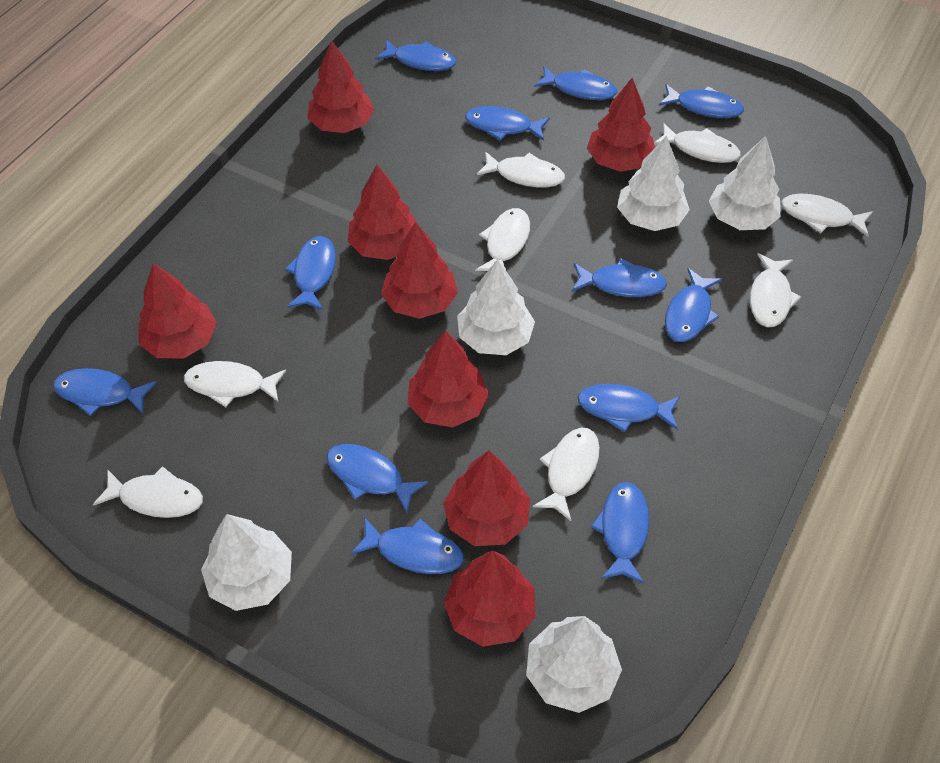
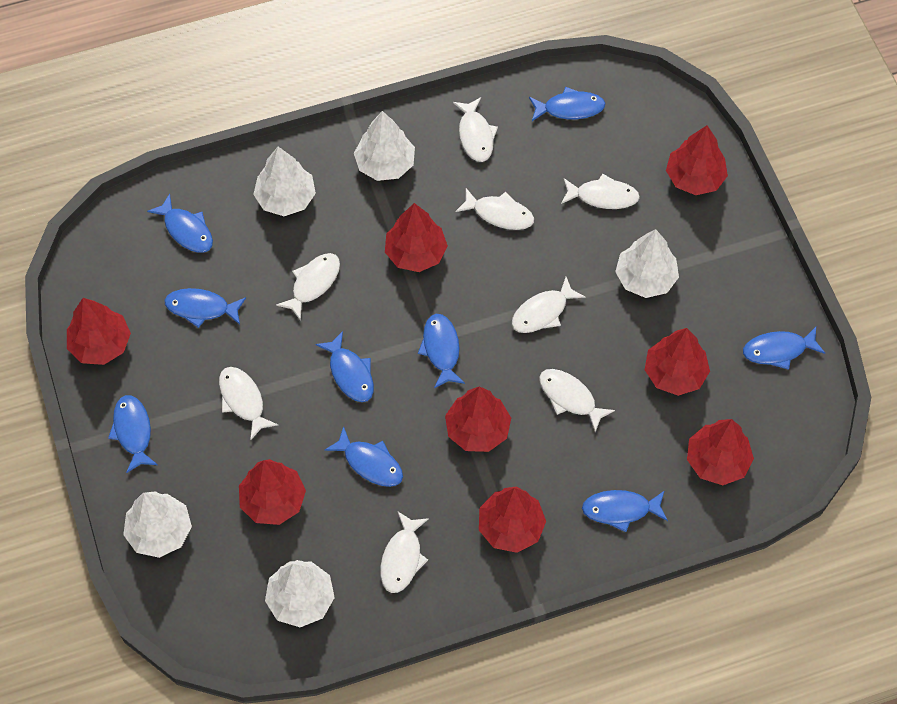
blue fish: 12 -> 9

